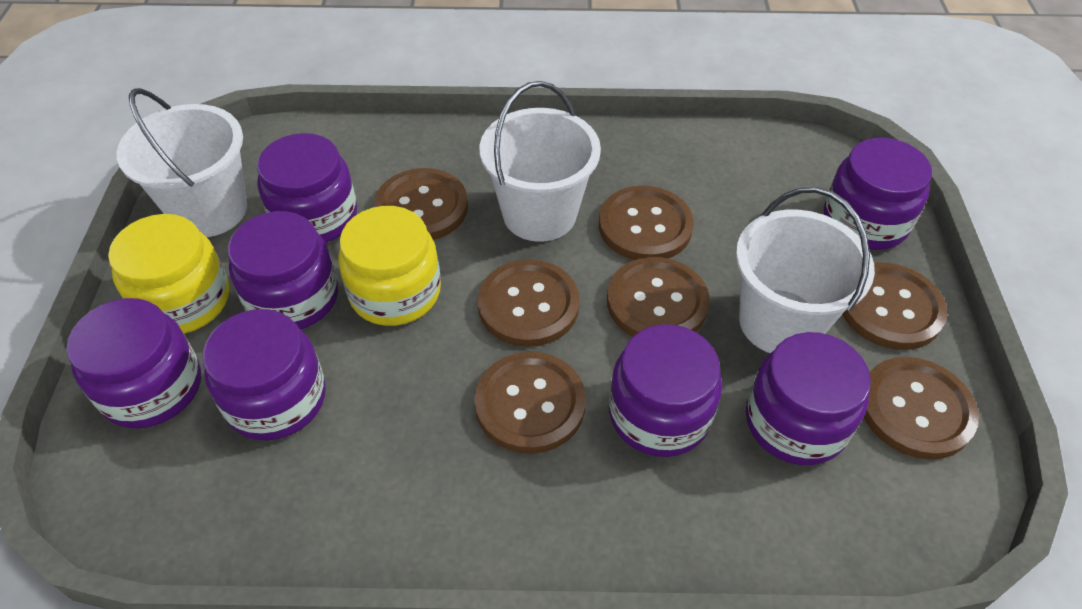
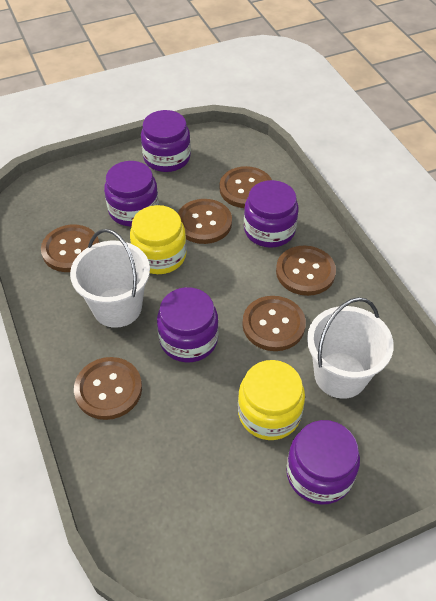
brown button: 7 -> 6
purple jar: 7 -> 5
white bucket: 3 -> 2

